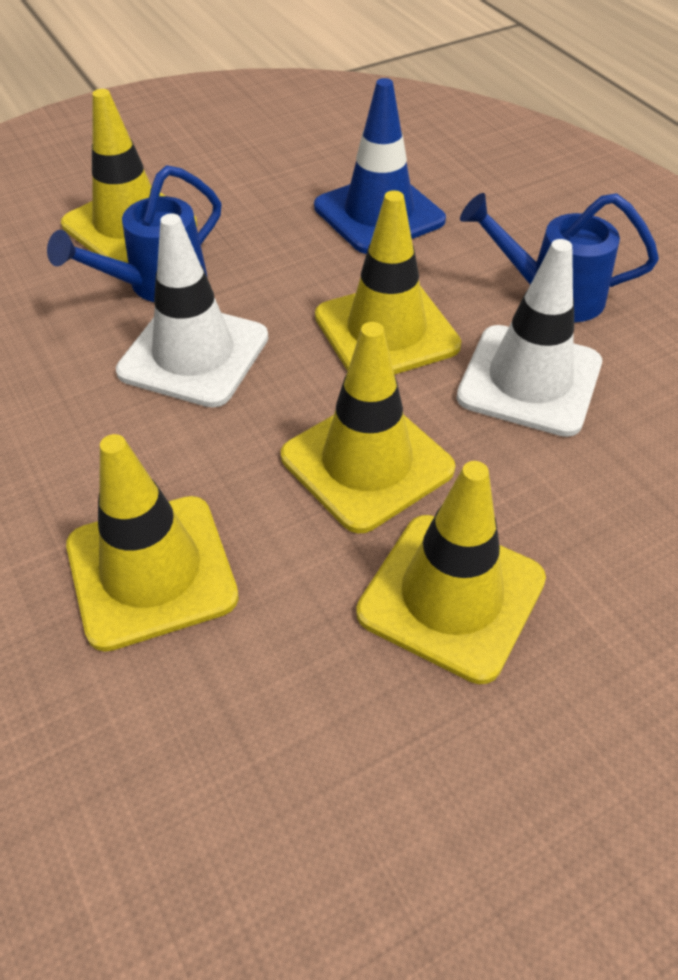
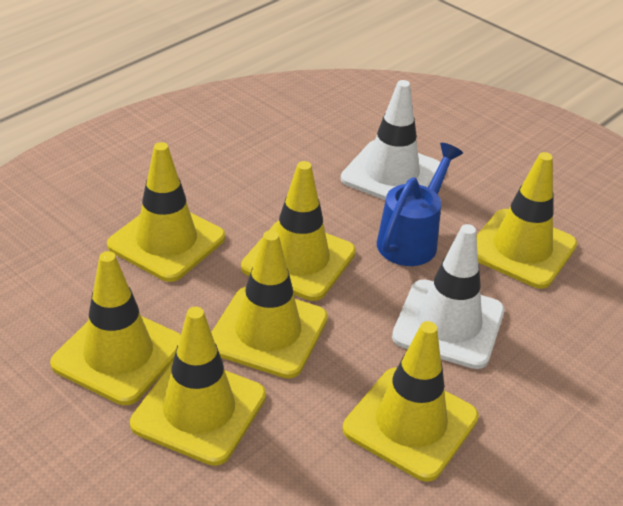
blue traffic cone: 1 -> 0
blue watering can: 2 -> 1
yellow traffic cone: 5 -> 7

